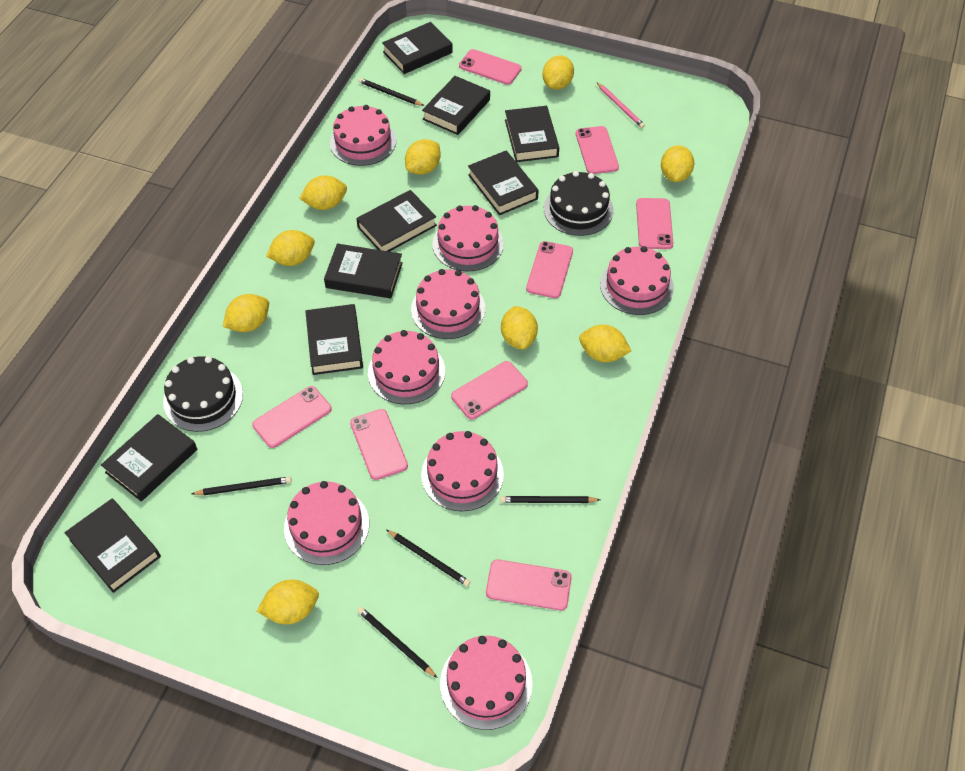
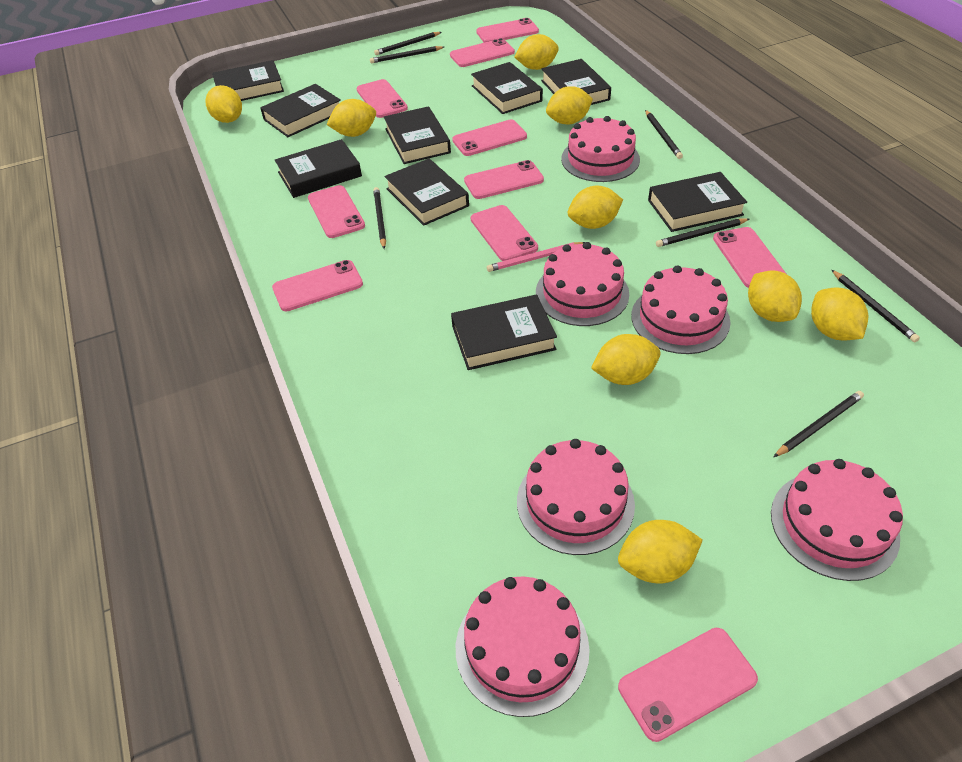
black cake: 2 -> 0
black pencil: 5 -> 7
pink cake: 8 -> 6
pink phone: 8 -> 10

